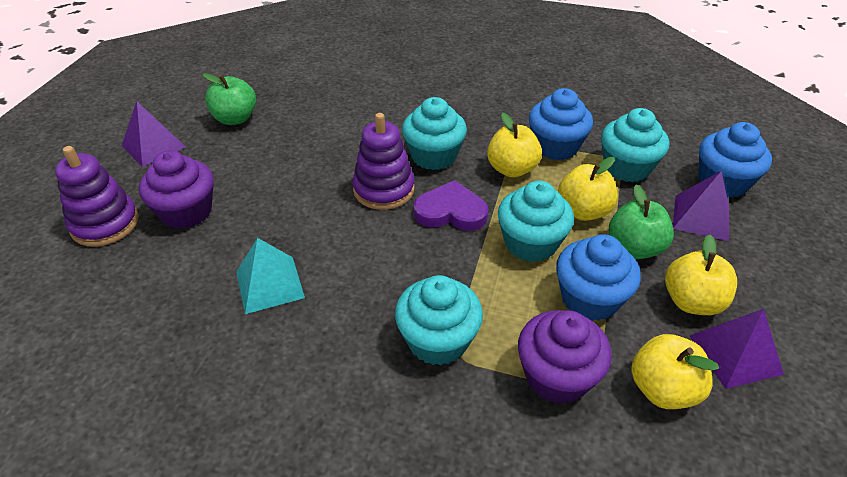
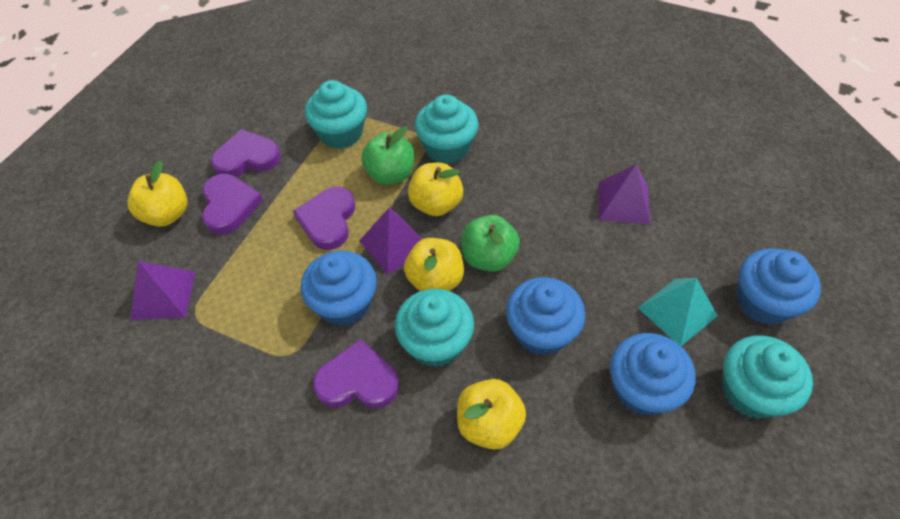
blue cupcake: 3 -> 4
purple cupcake: 2 -> 0
purple heart: 1 -> 4
purple stacking toy: 2 -> 0

